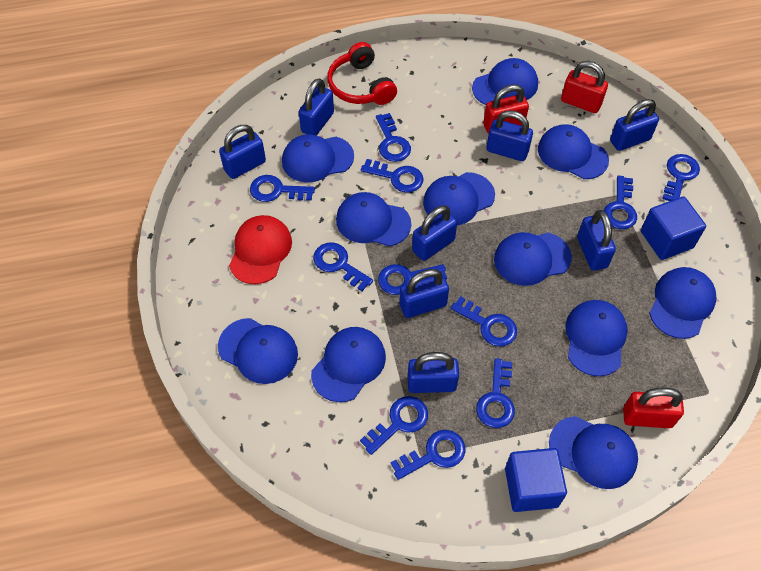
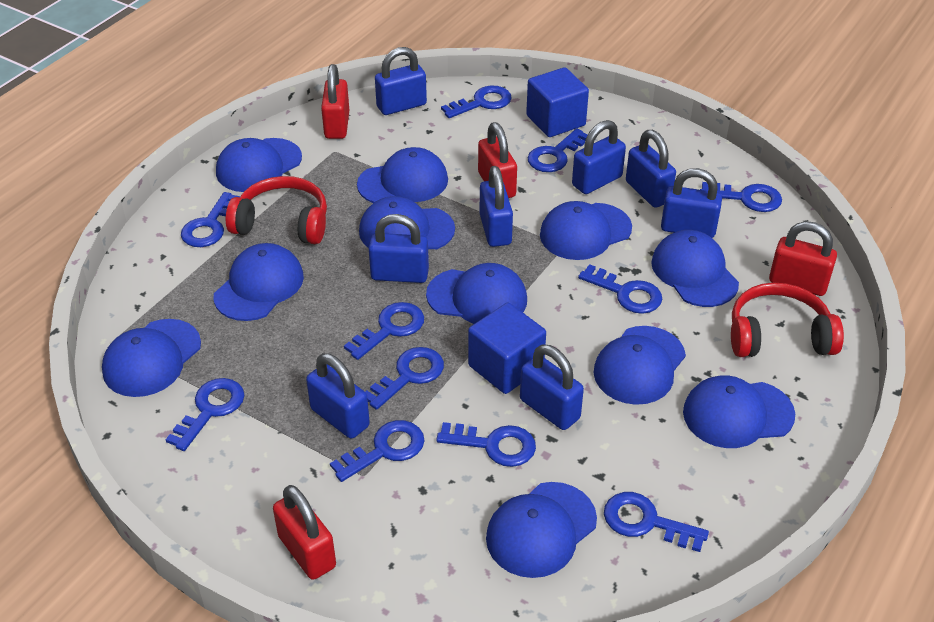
red cap: 1 -> 0
red headphones: 1 -> 2
red padlock: 3 -> 4

